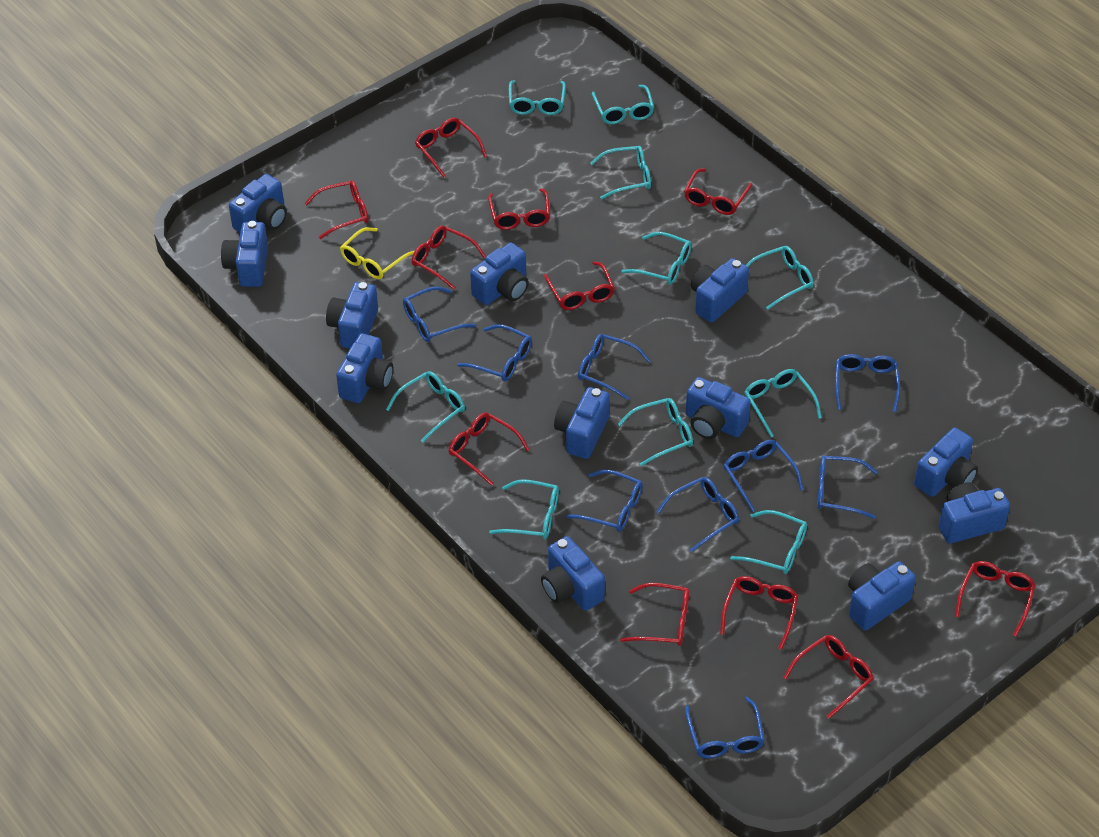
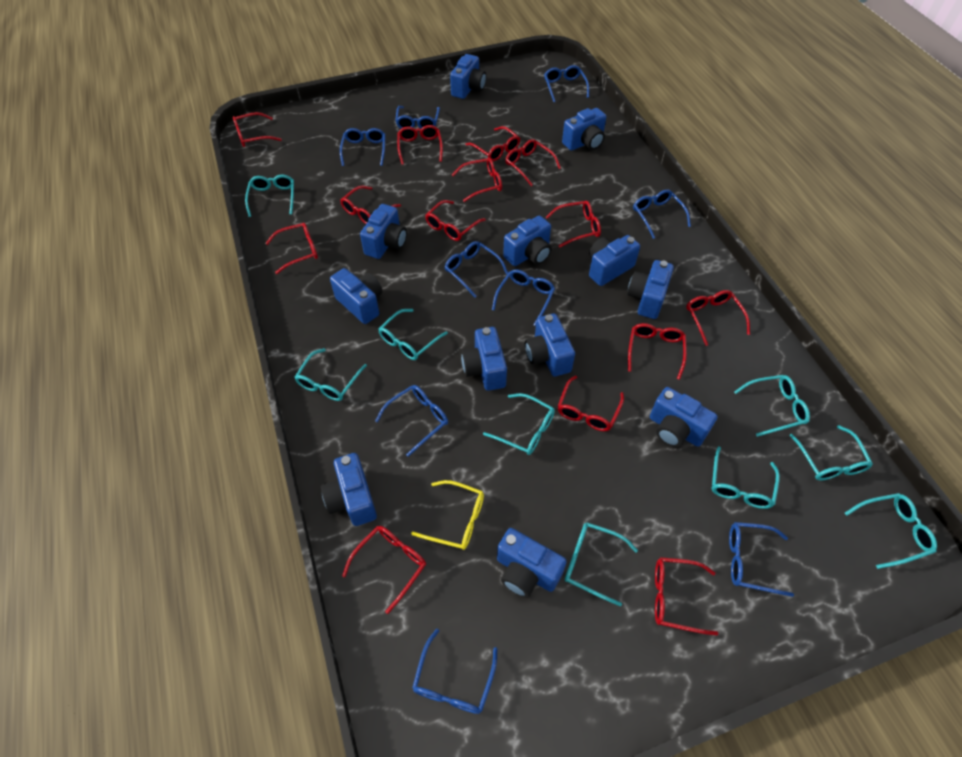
red glasses: 11 -> 14
turquoise glasses: 10 -> 9

